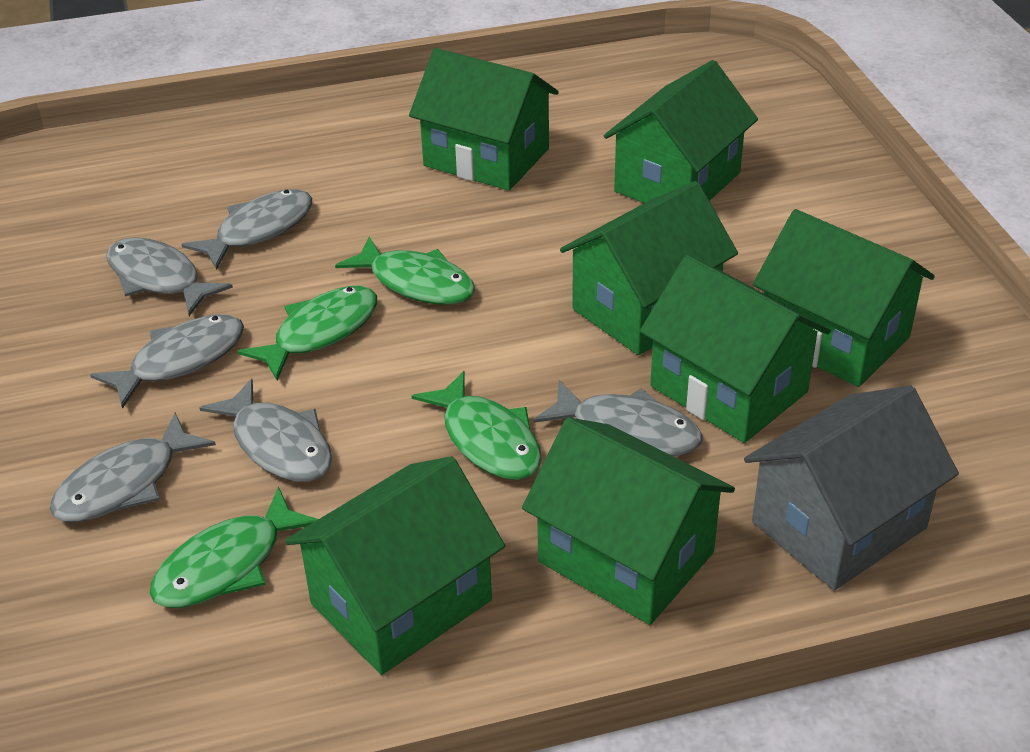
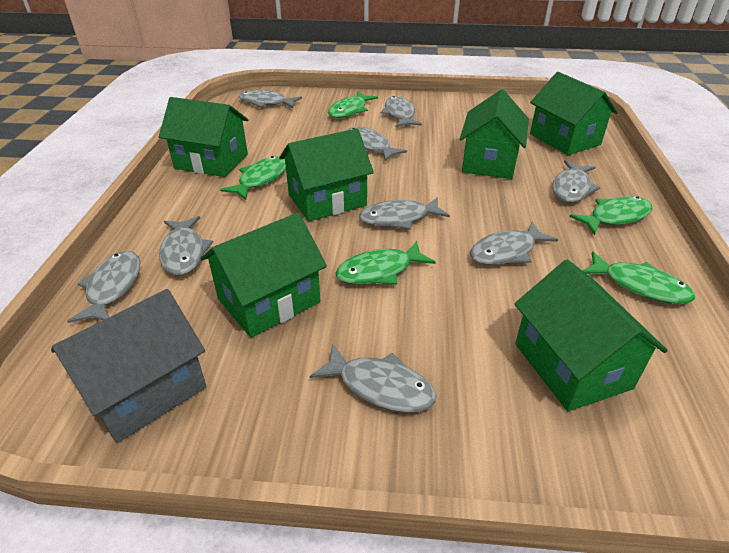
green fish: 4 -> 5
green house: 7 -> 6
grey fish: 6 -> 9

